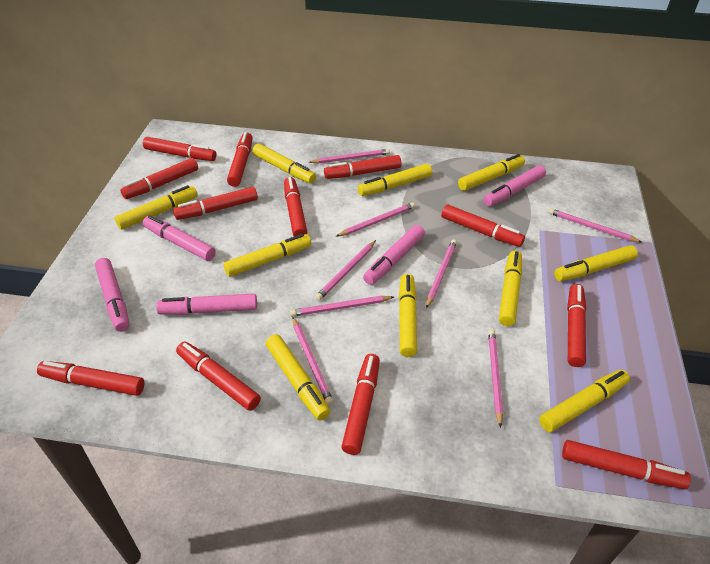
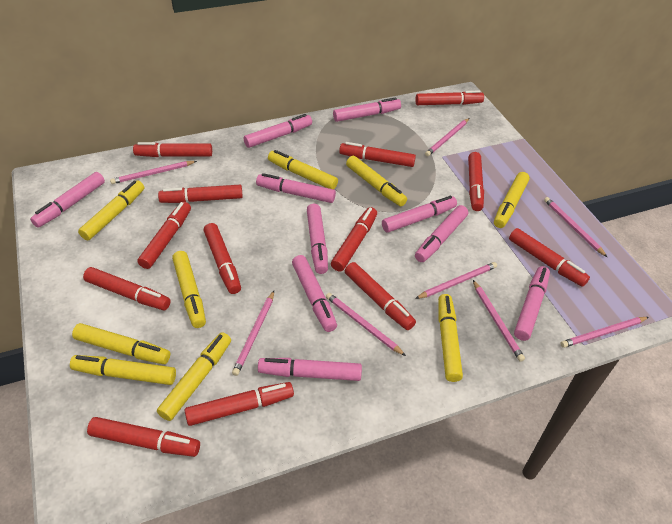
pink marker: 5 -> 10
red marker: 12 -> 13
yellow marker: 10 -> 9

